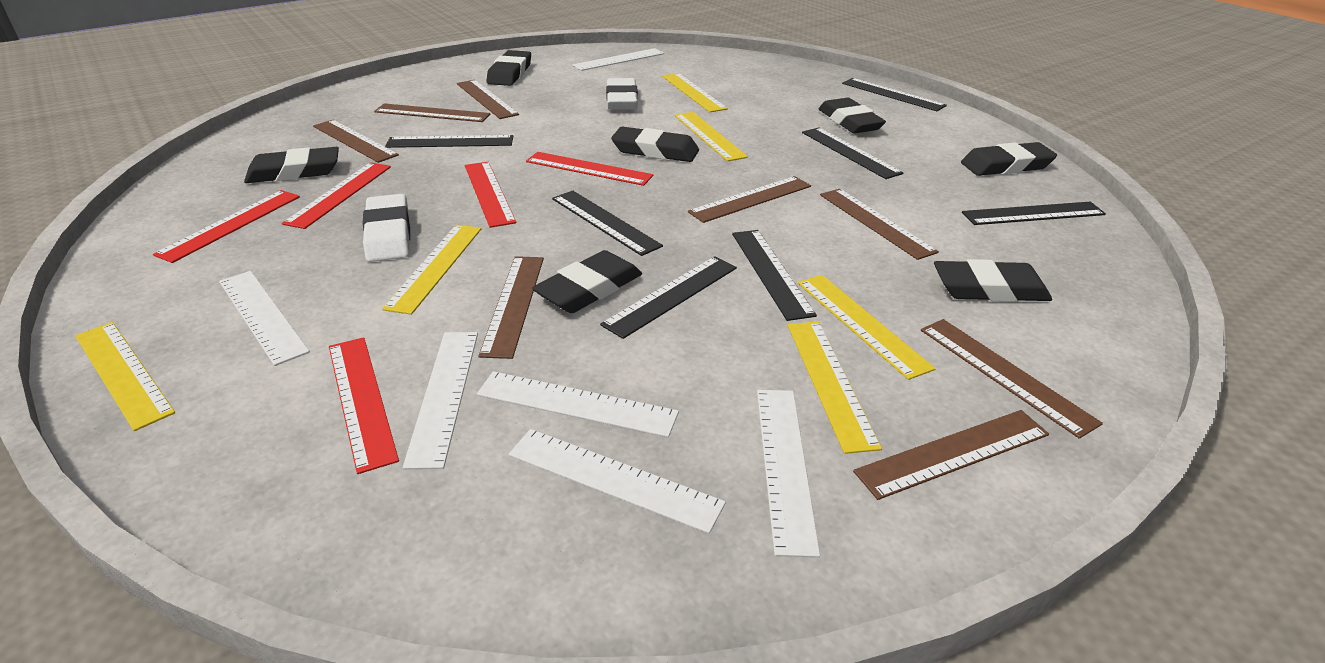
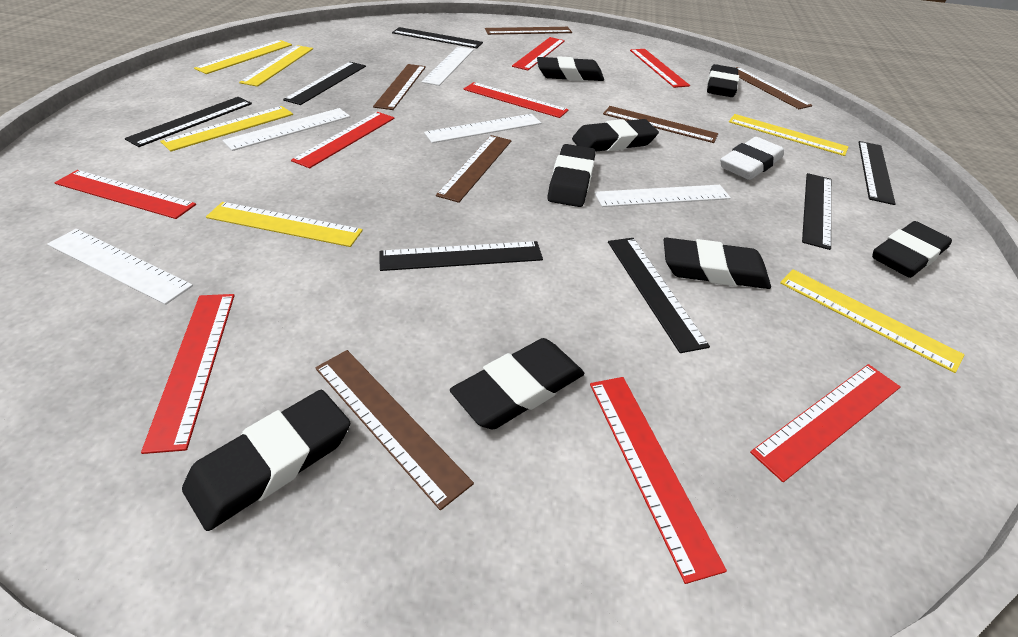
black eraser: 7 -> 8
brown ruler: 8 -> 6
red ruler: 5 -> 8
white eraser: 2 -> 1
white ruler: 6 -> 5

